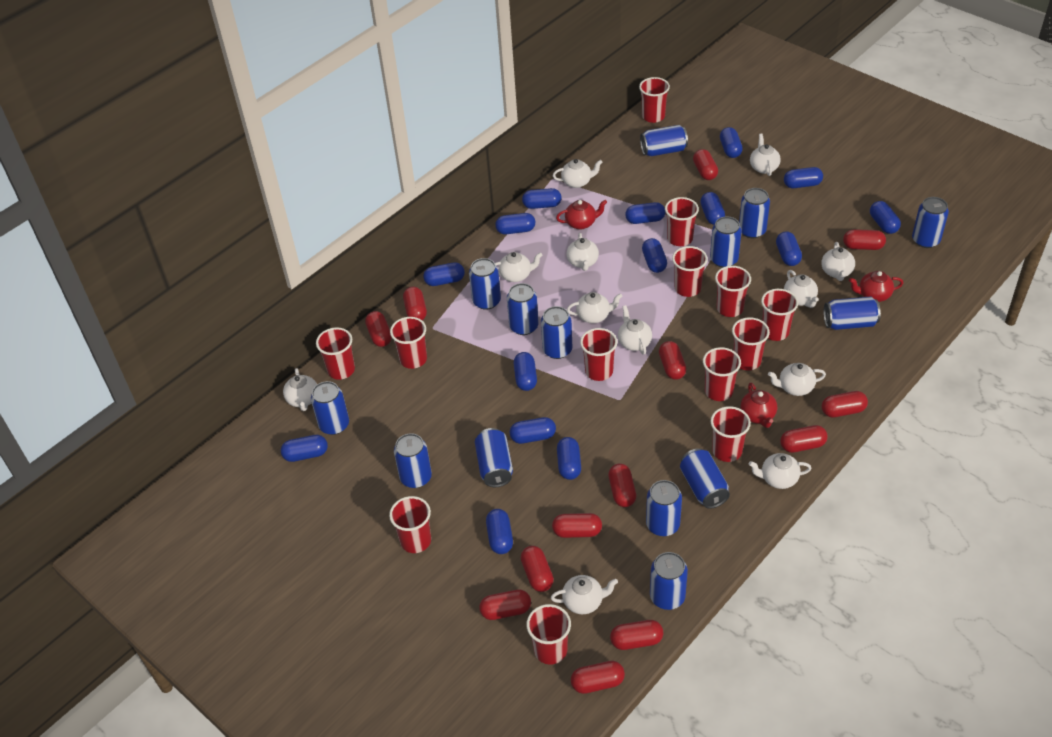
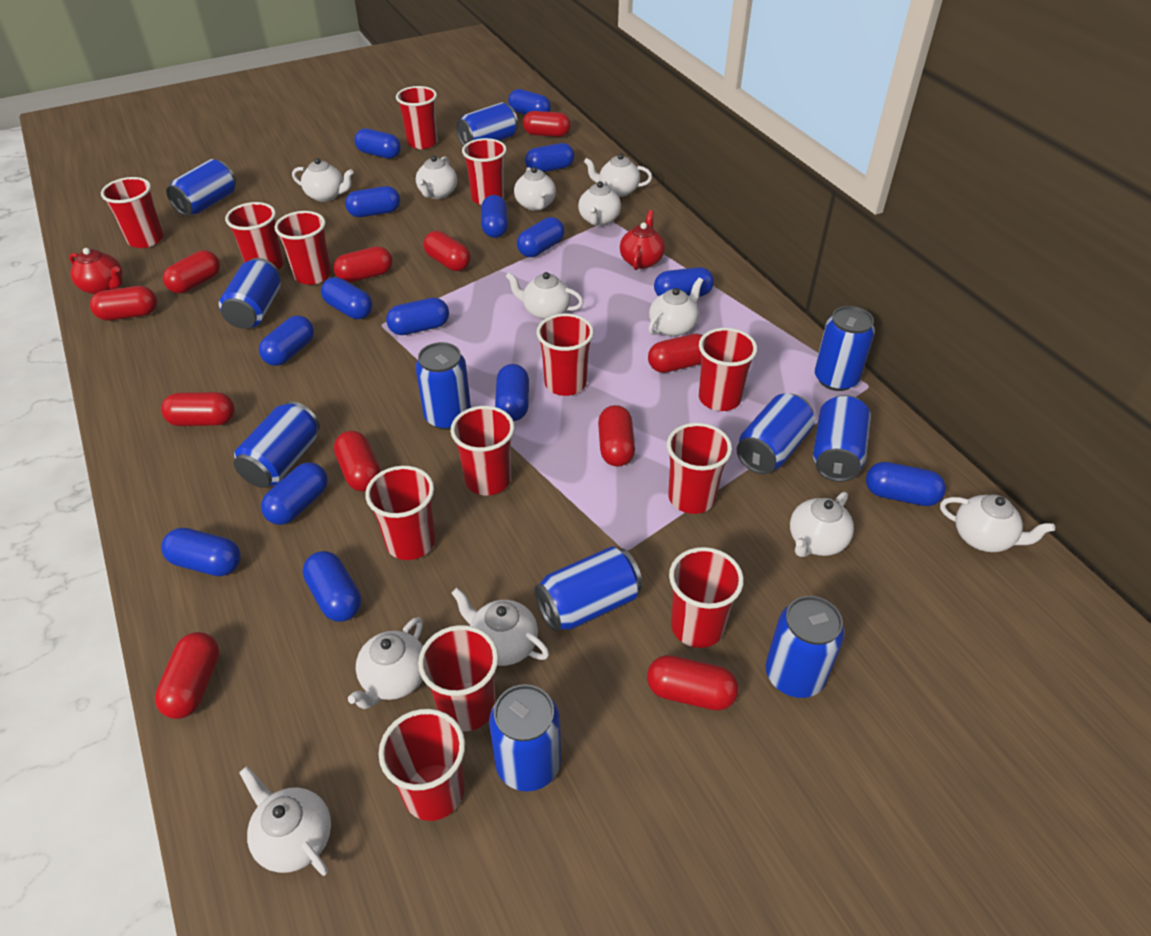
blue can: 14 -> 11
red capsule: 13 -> 11
red teapot: 3 -> 2

